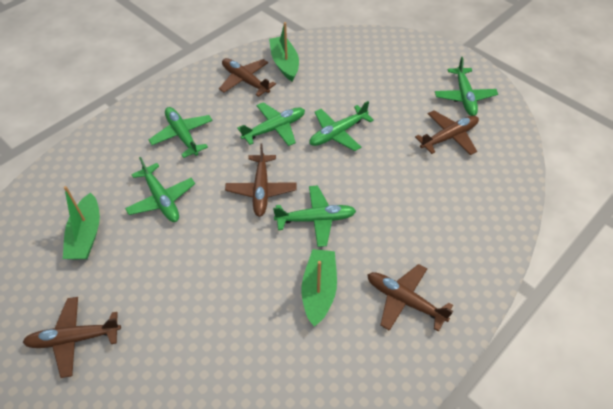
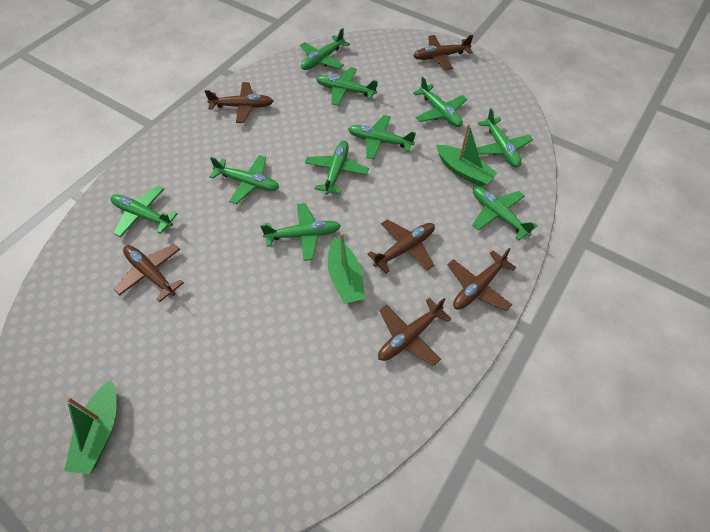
brown plane: 5 -> 6
green plane: 6 -> 10

